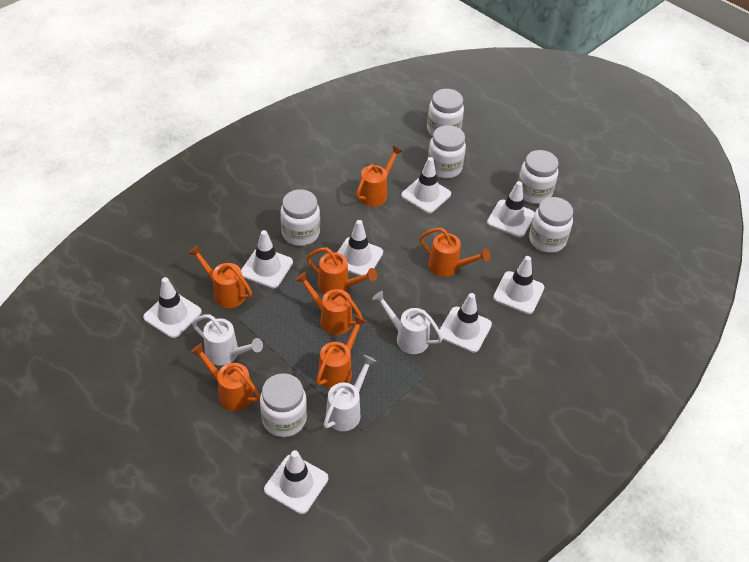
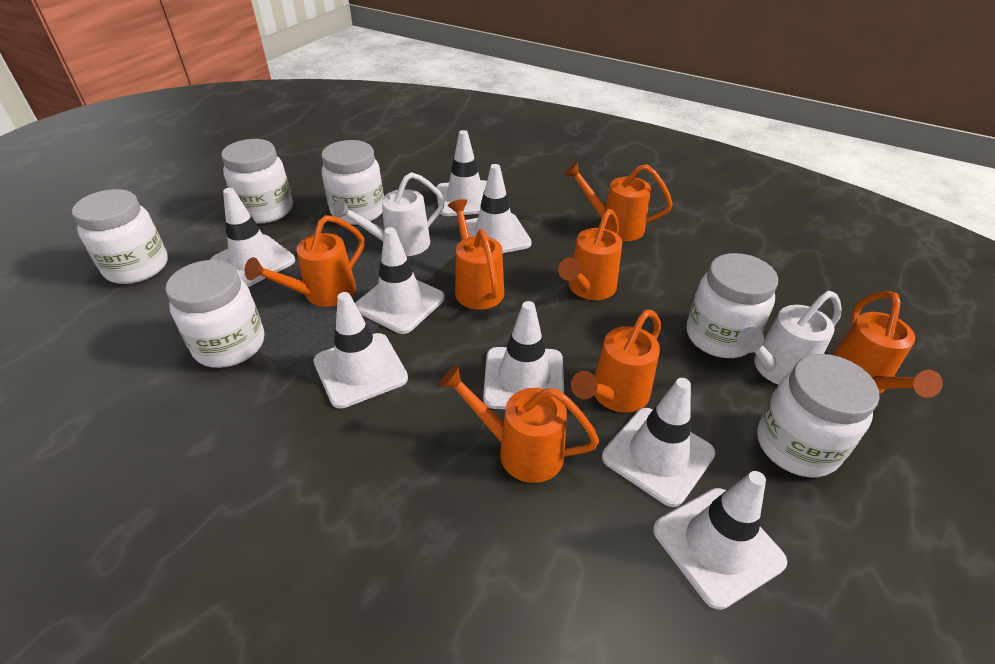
white watering can: 3 -> 2

